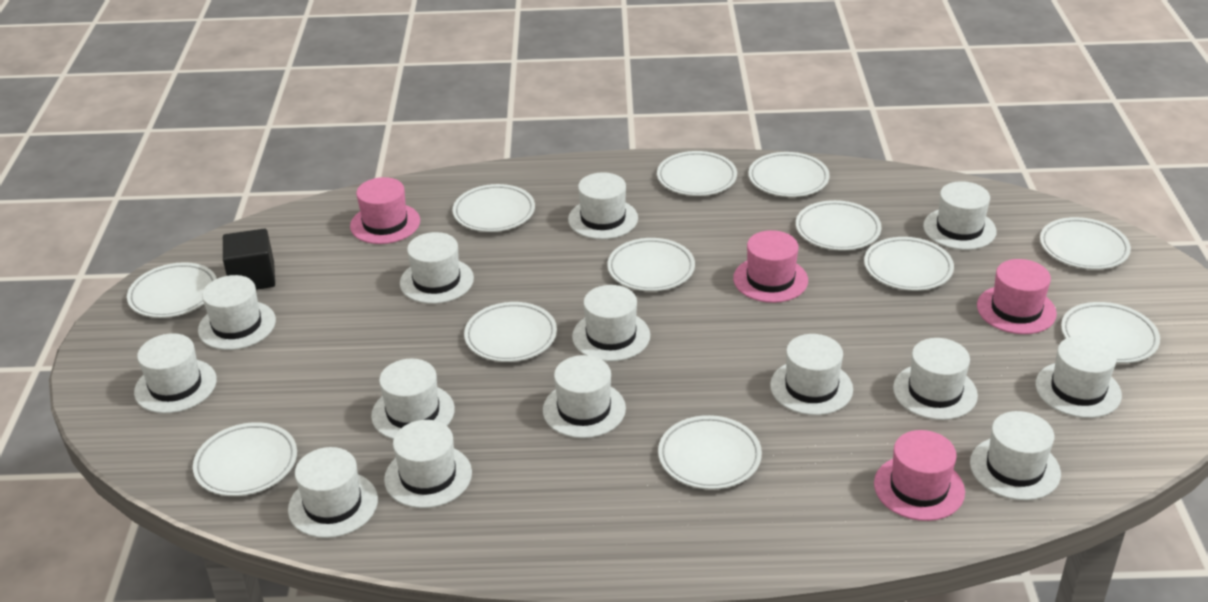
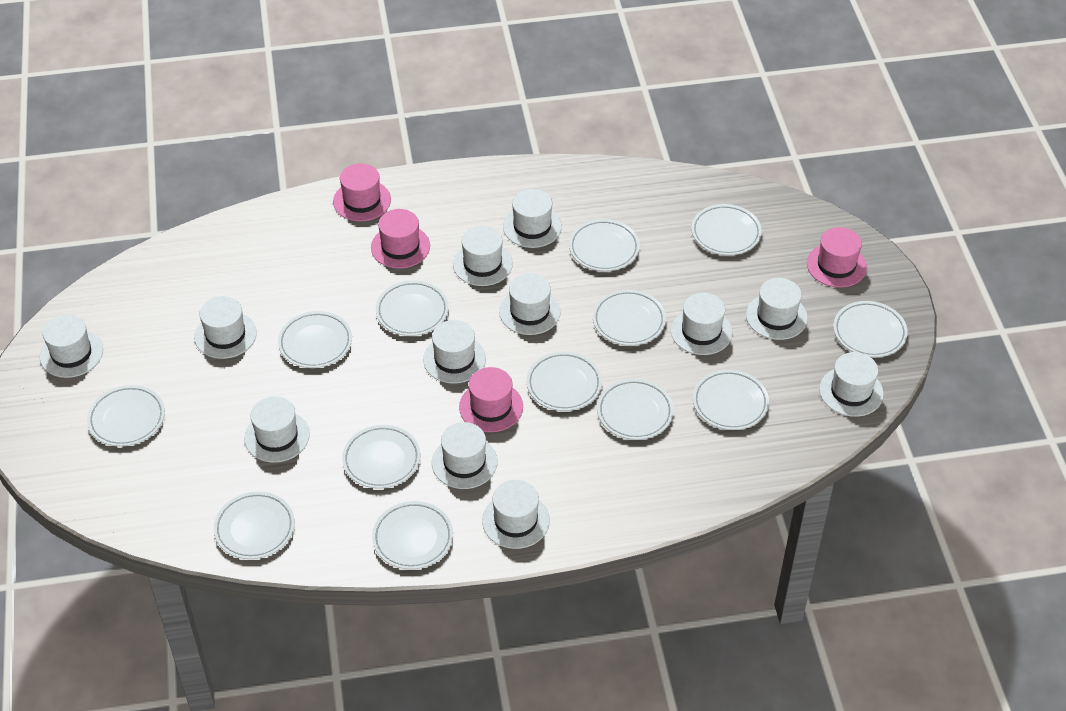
black cube: 1 -> 0
white hat: 14 -> 12
white plate: 12 -> 13

